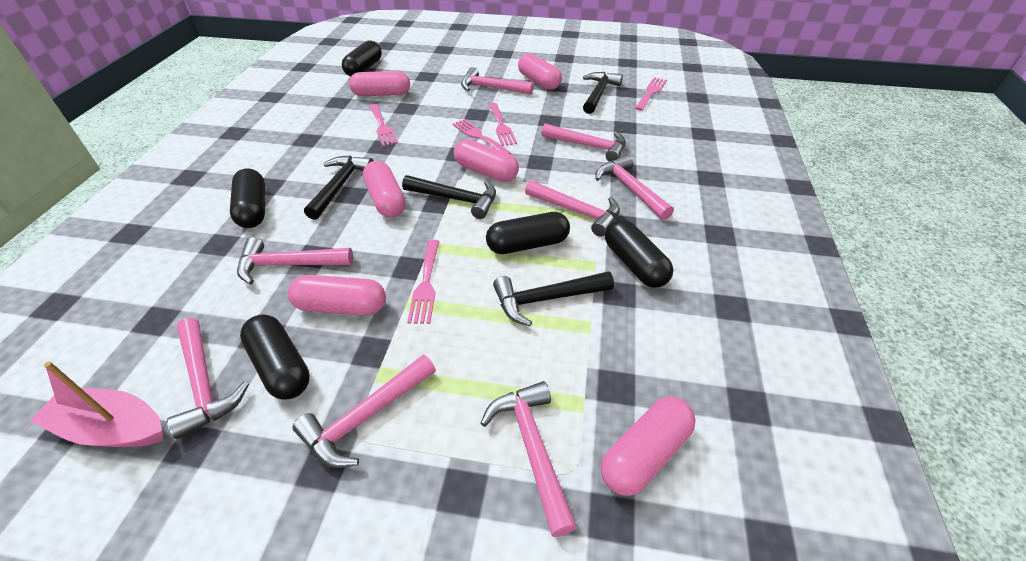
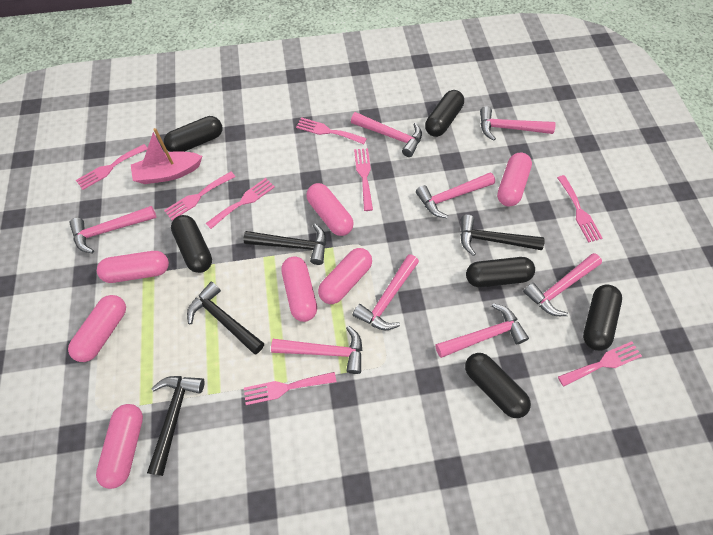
black capsule: 5 -> 6
pink capsule: 6 -> 7
pink fork: 5 -> 8

